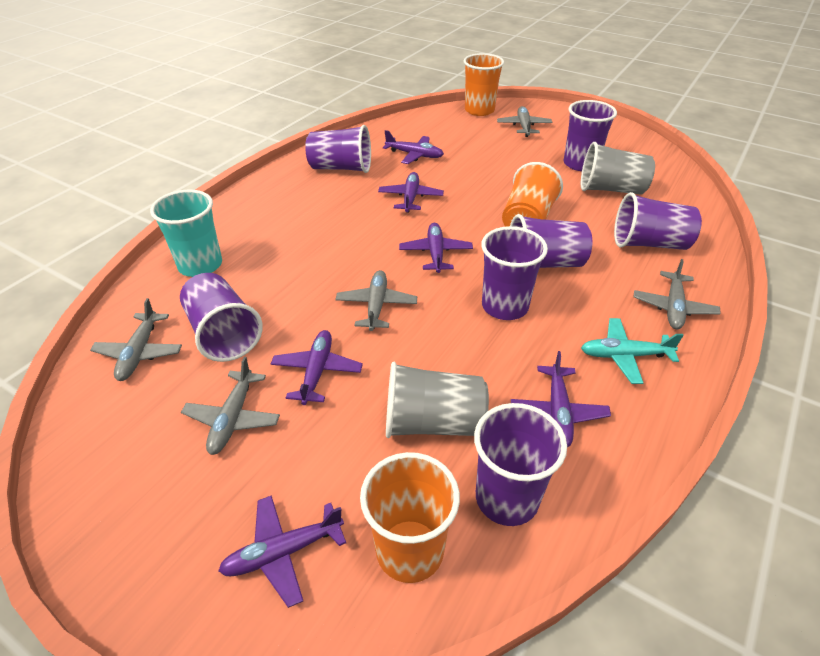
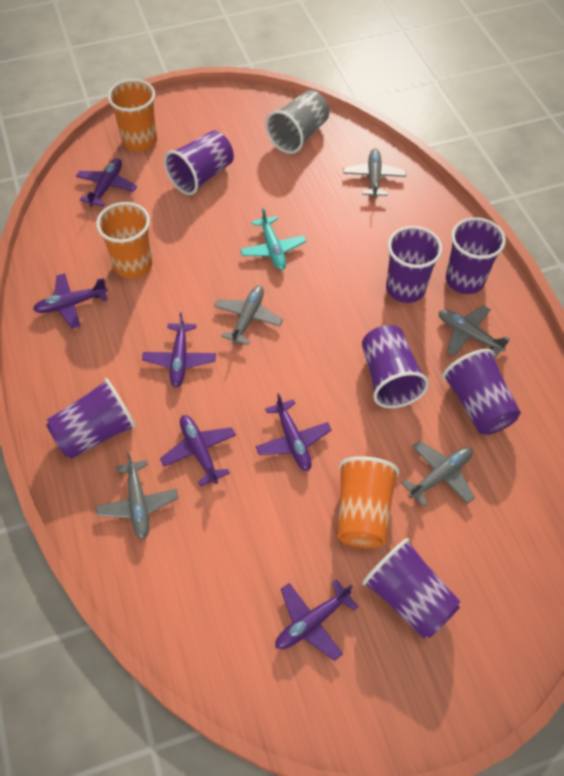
grey cup: 2 -> 1
turquoise cup: 1 -> 0

